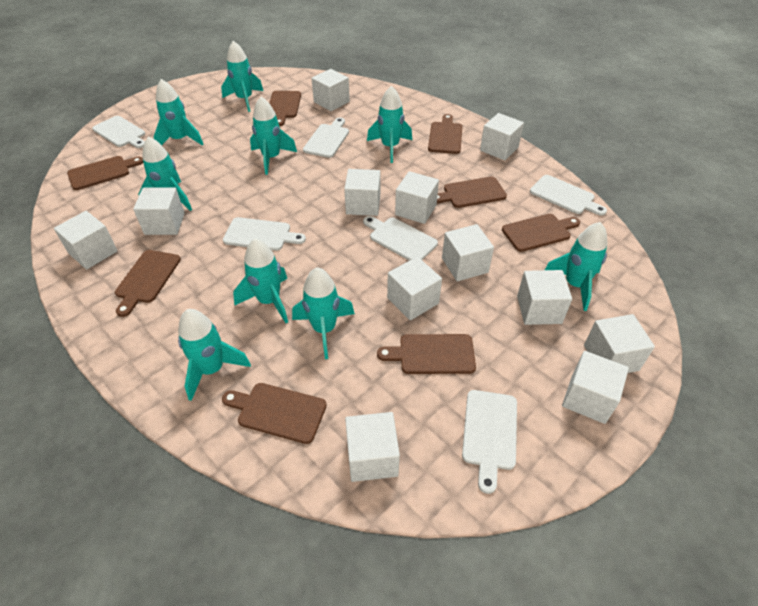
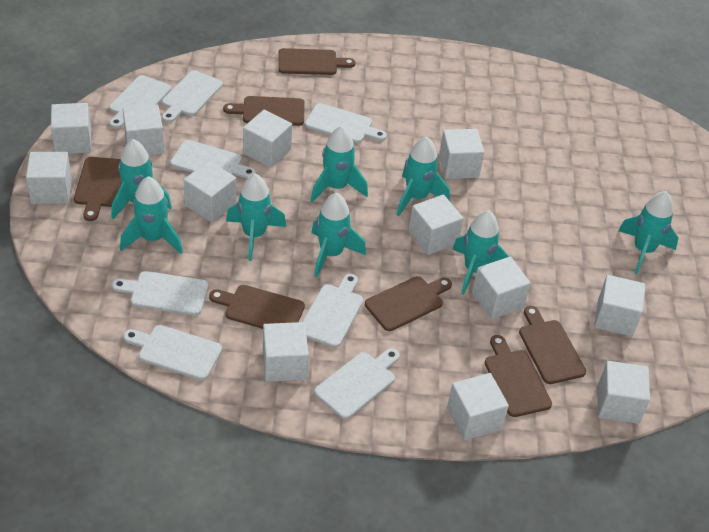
brown cutting board: 8 -> 7
turquoise rocket: 9 -> 8
white cutting board: 6 -> 8

